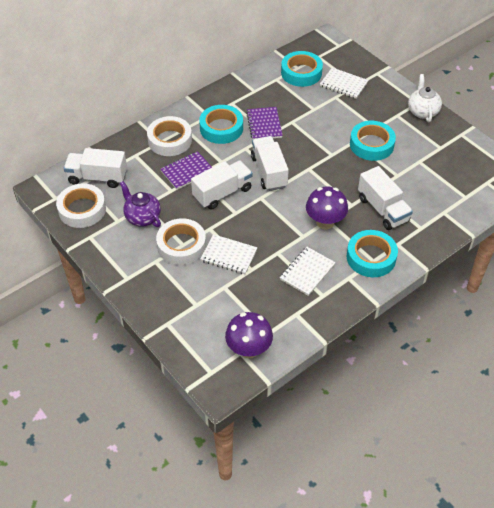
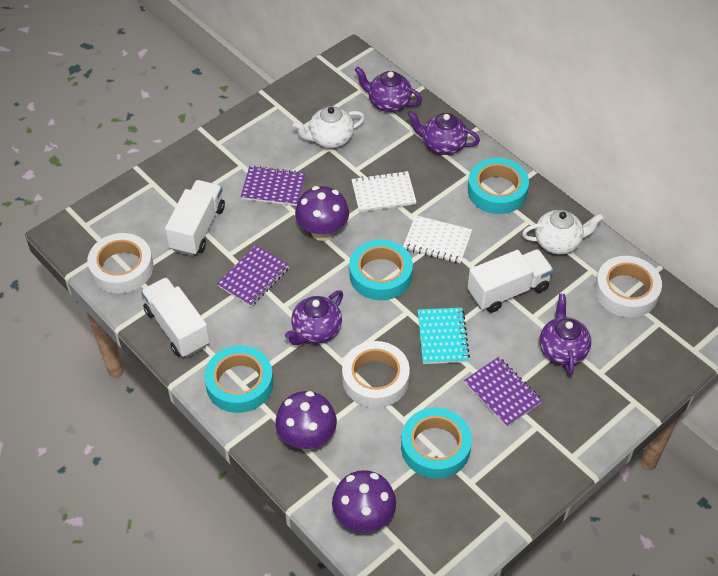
purple mushroom: 2 -> 3
purple notebook: 2 -> 3
purple teapot: 1 -> 4
turquoise notebook: 0 -> 1
white notebook: 3 -> 2
white teapot: 1 -> 2
white truck: 4 -> 3

